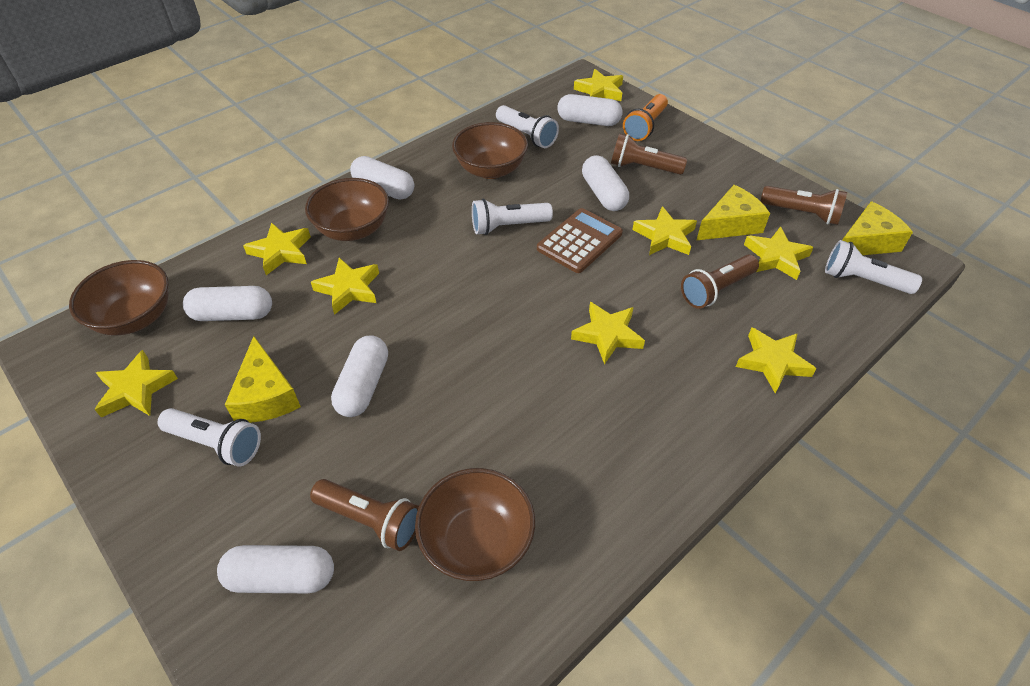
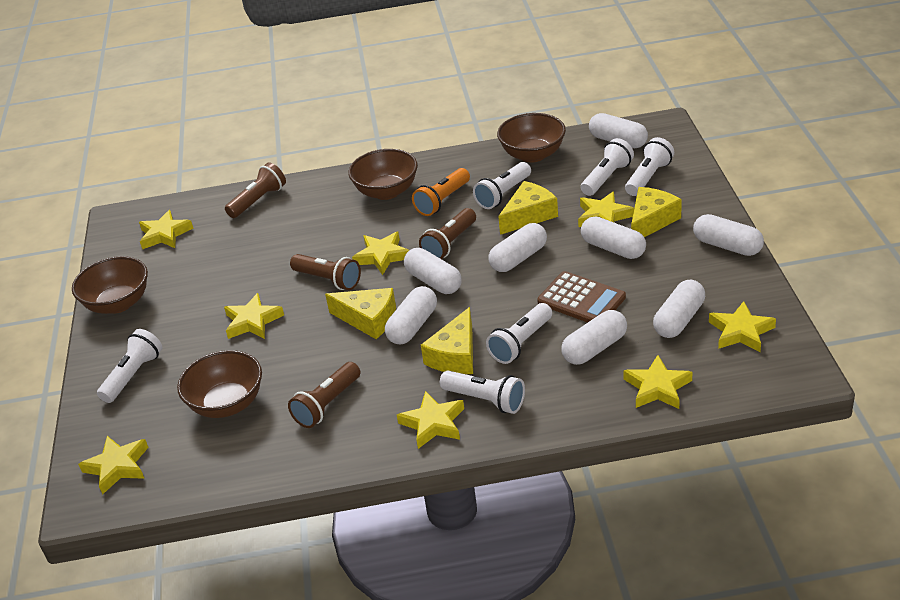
white capsule: 6 -> 8
white flashlight: 4 -> 6
yellow cheese: 3 -> 4

